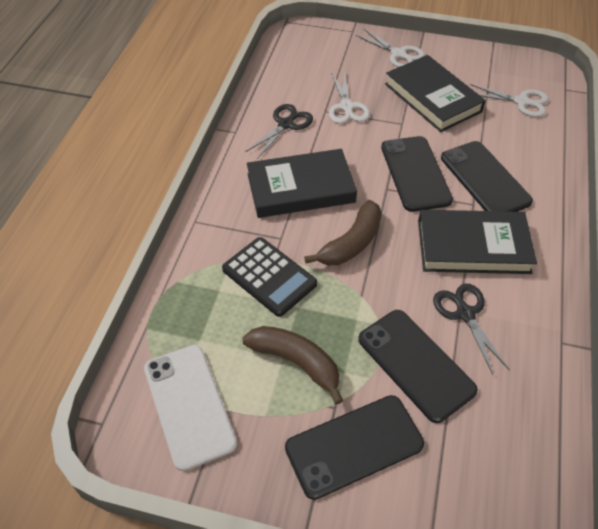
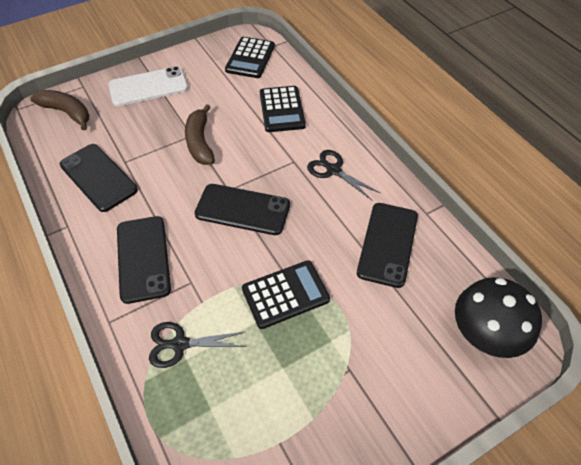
black book: 3 -> 0
black calculator: 1 -> 3
black mushroom: 0 -> 1
white scissors: 3 -> 0

